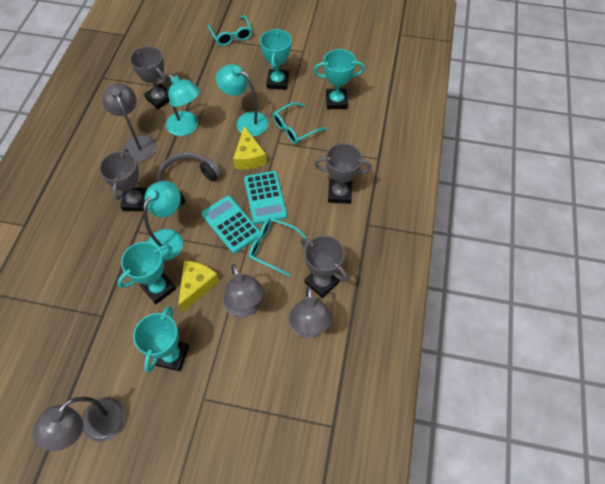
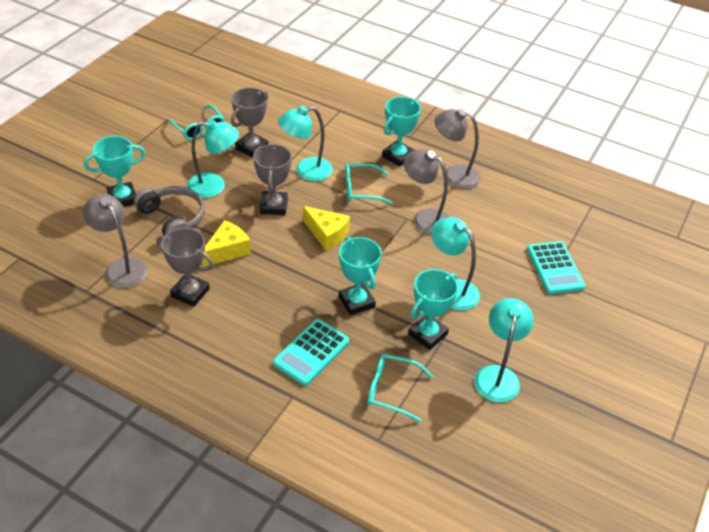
grey lamp: 4 -> 3
grey trophy: 4 -> 3
turquoise lamp: 3 -> 4

